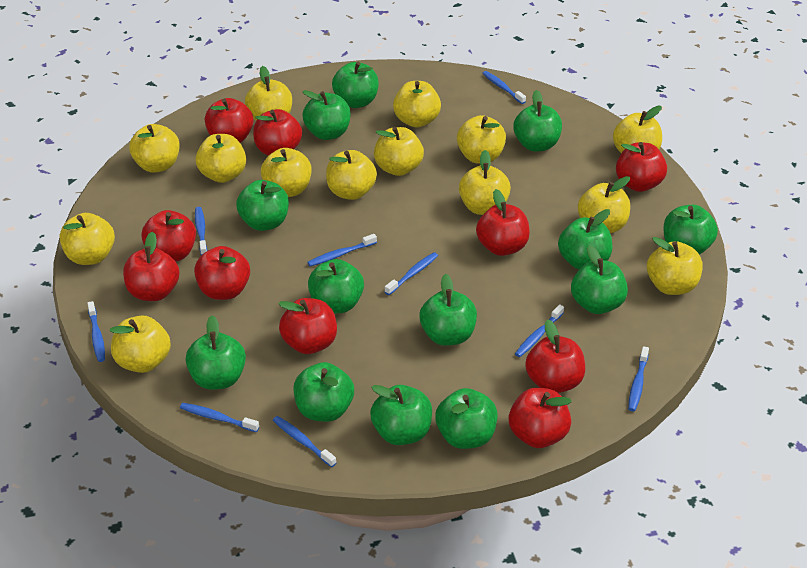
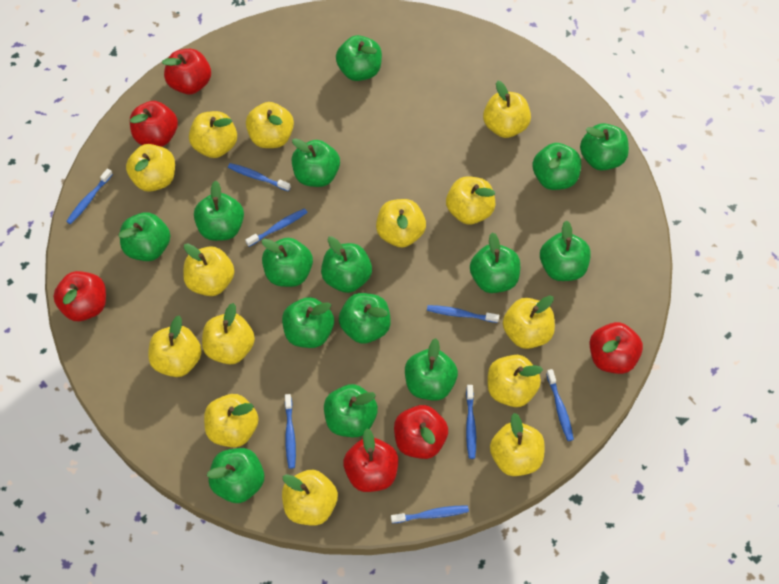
blue toothbrush: 9 -> 8
green apple: 13 -> 15
red apple: 10 -> 6

